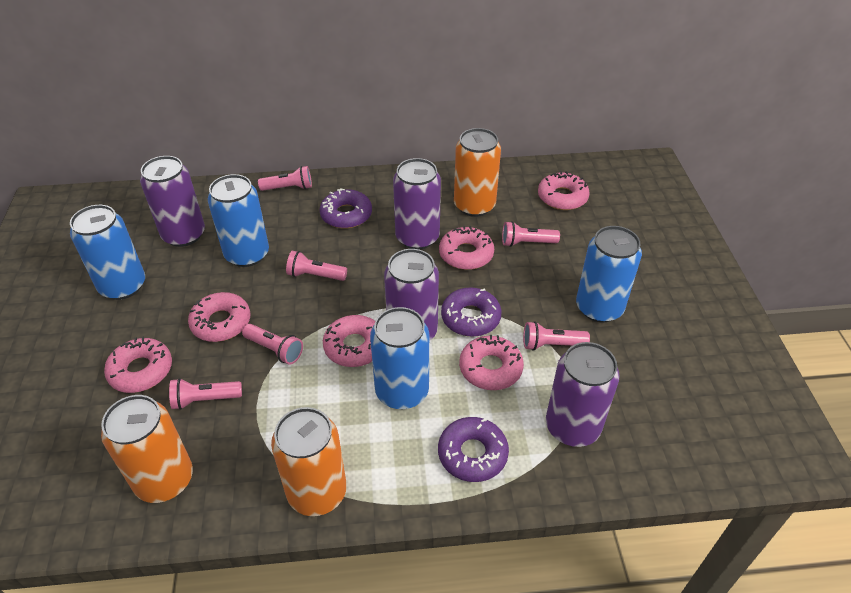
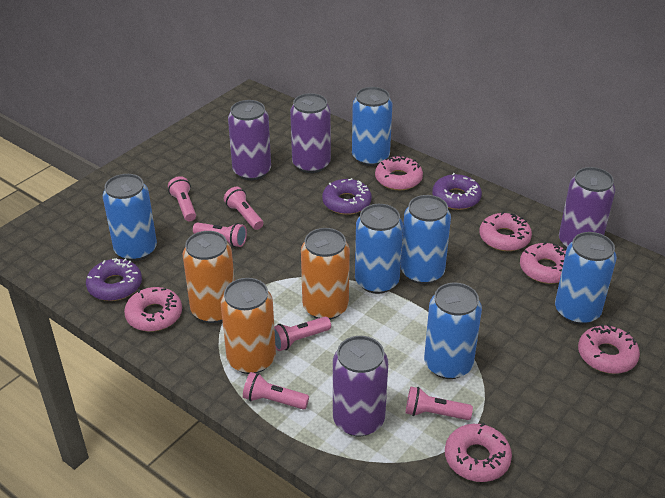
blue can: 4 -> 6

